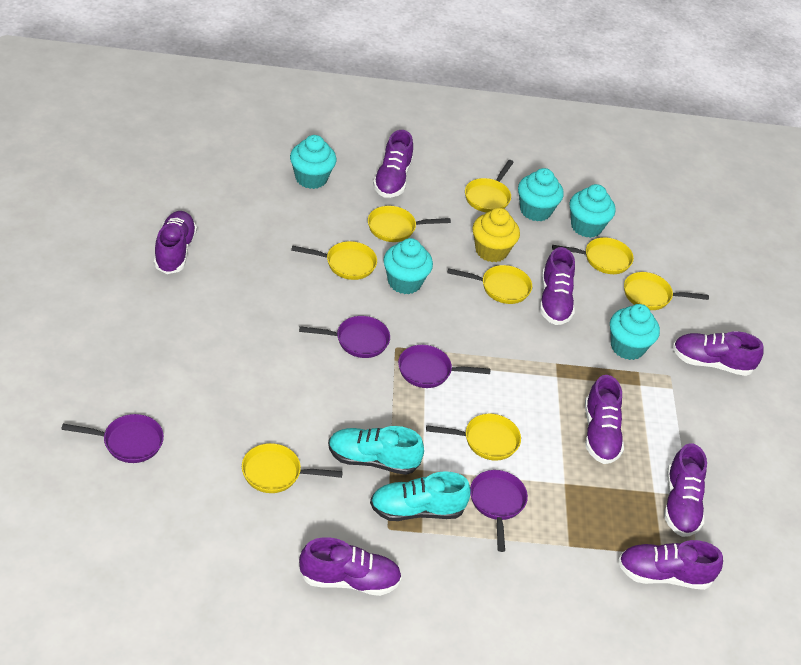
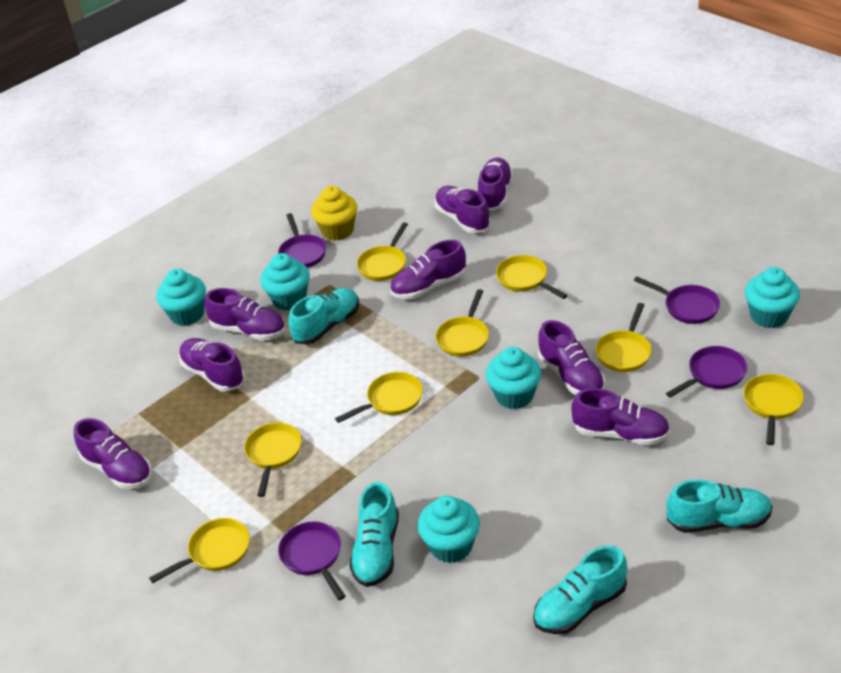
turquoise shoe: 2 -> 4

